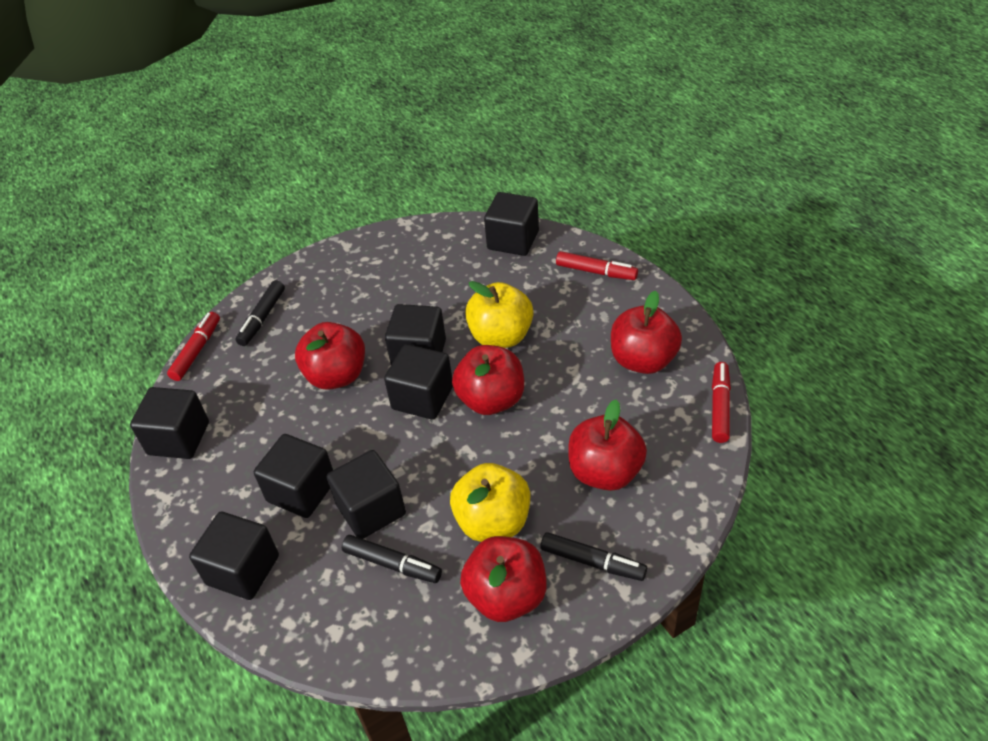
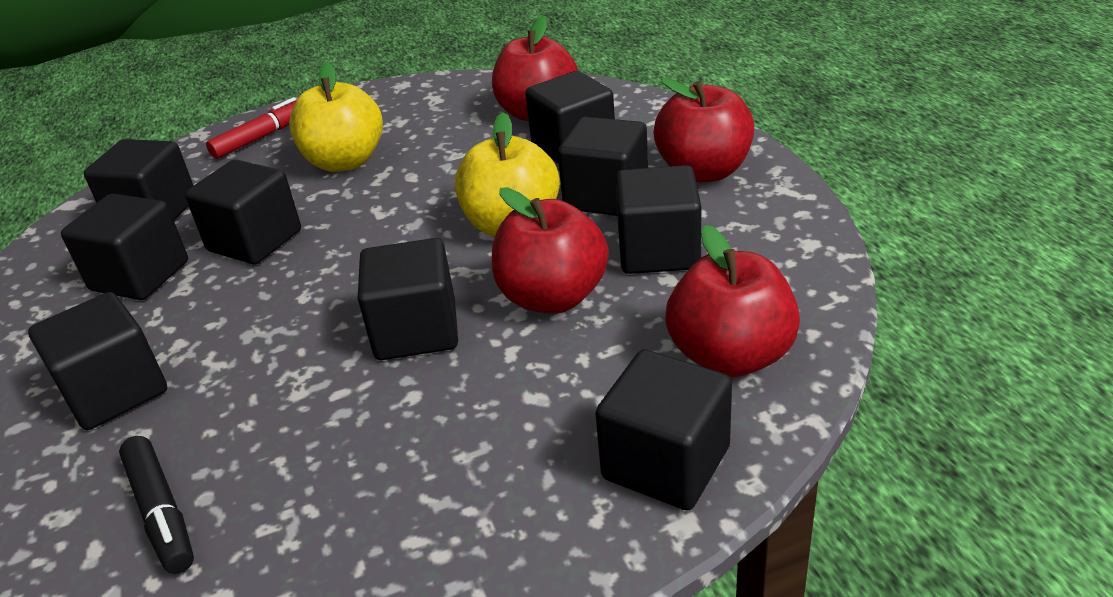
black cube: 7 -> 9
black marker: 3 -> 1
red apple: 5 -> 4
red marker: 3 -> 1

